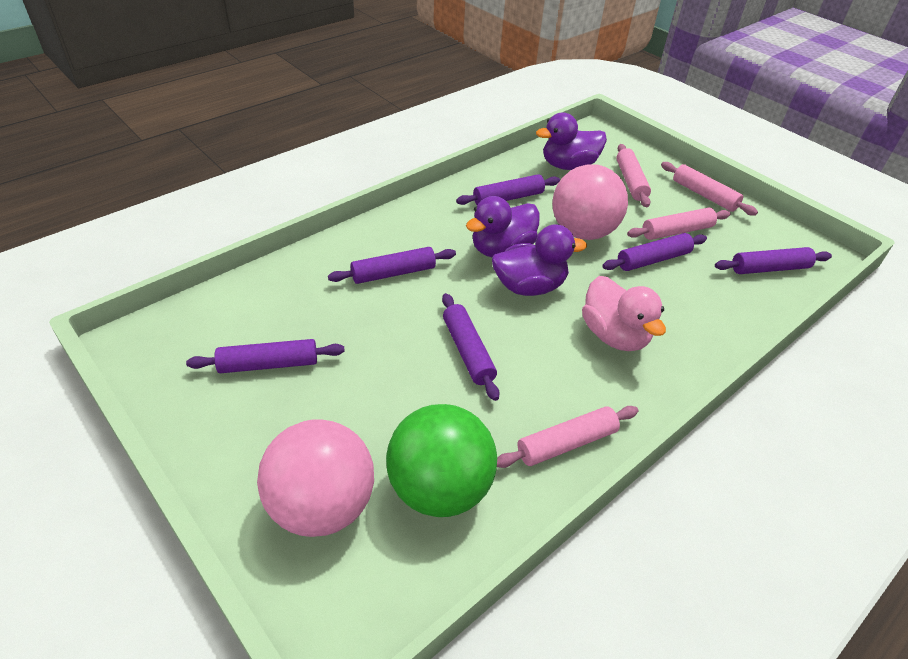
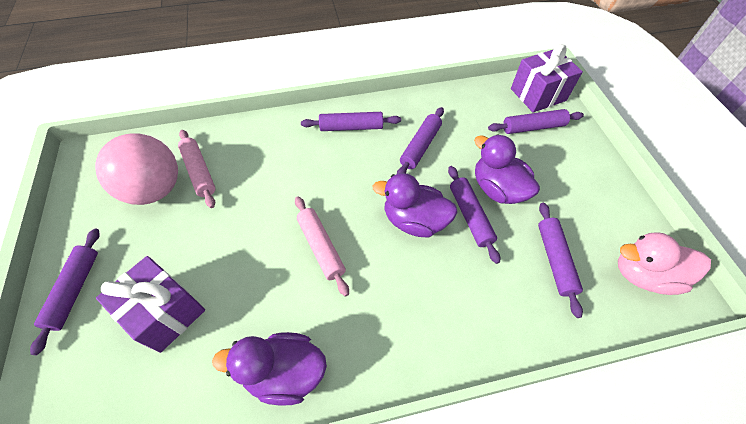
green ball: 1 -> 0
pink ball: 2 -> 1
pink rolling pin: 4 -> 2
purple gift: 0 -> 2

